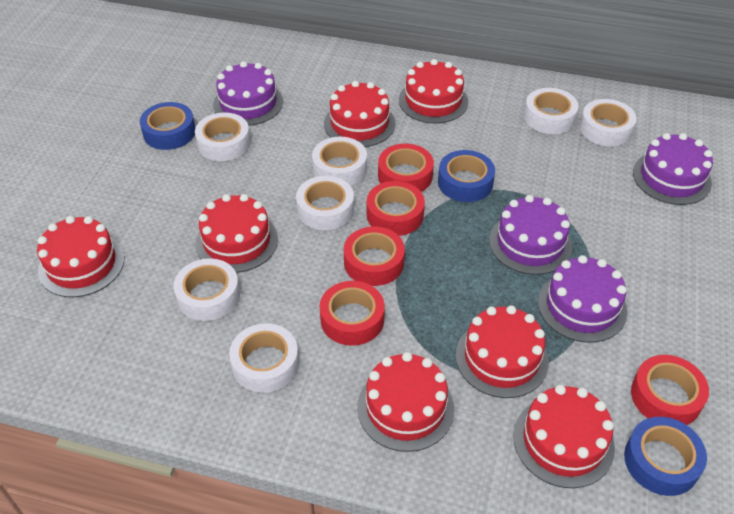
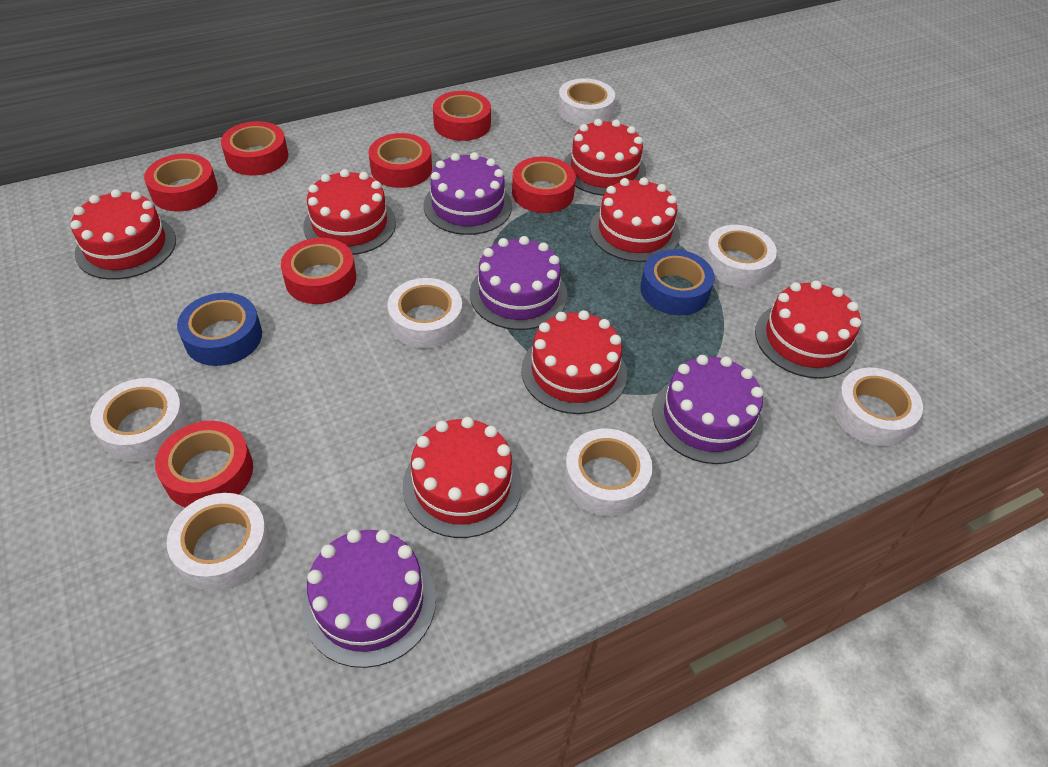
blue tape: 3 -> 2
red tape: 5 -> 7

